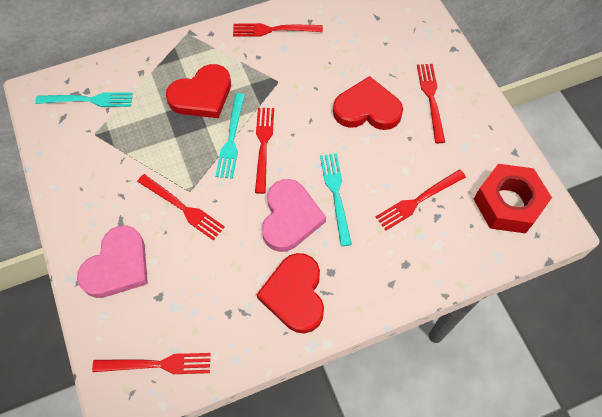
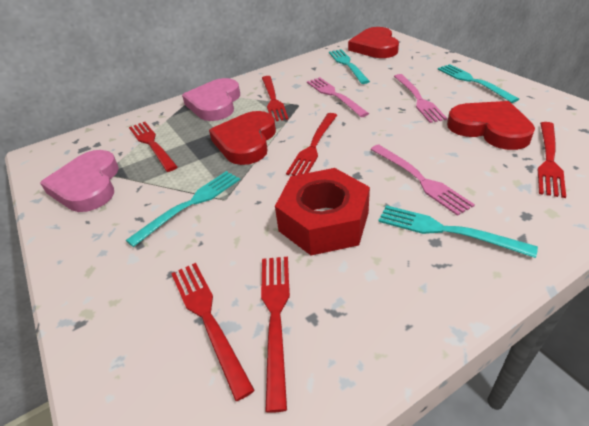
pink fork: 0 -> 3
turquoise fork: 3 -> 4

